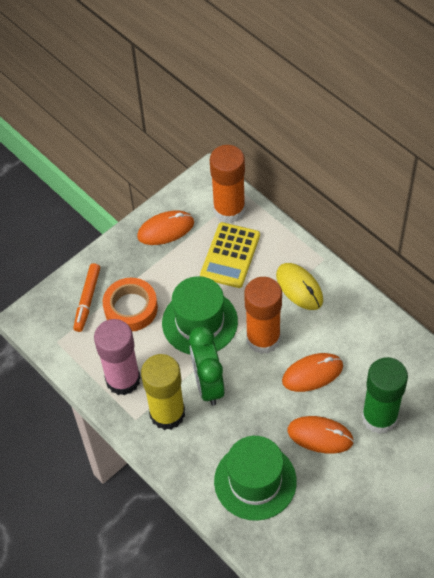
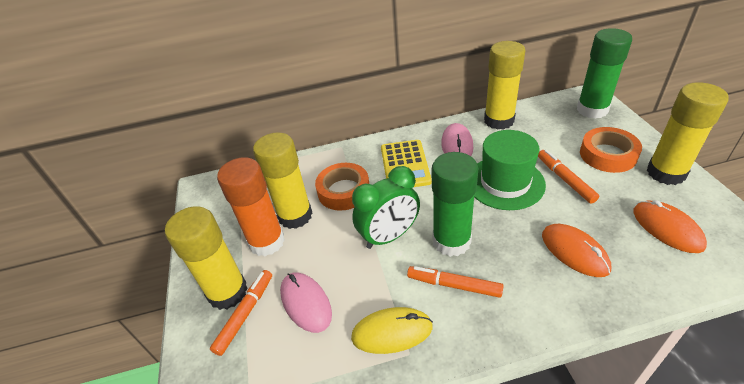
green glue stick: 1 -> 2
green hat: 2 -> 1
orange glue stick: 2 -> 1
orange marker: 1 -> 3
orange mouse: 3 -> 2
orange tape: 1 -> 2
pink glue stick: 1 -> 0
pink mouse: 0 -> 2
yellow glue stick: 1 -> 4

